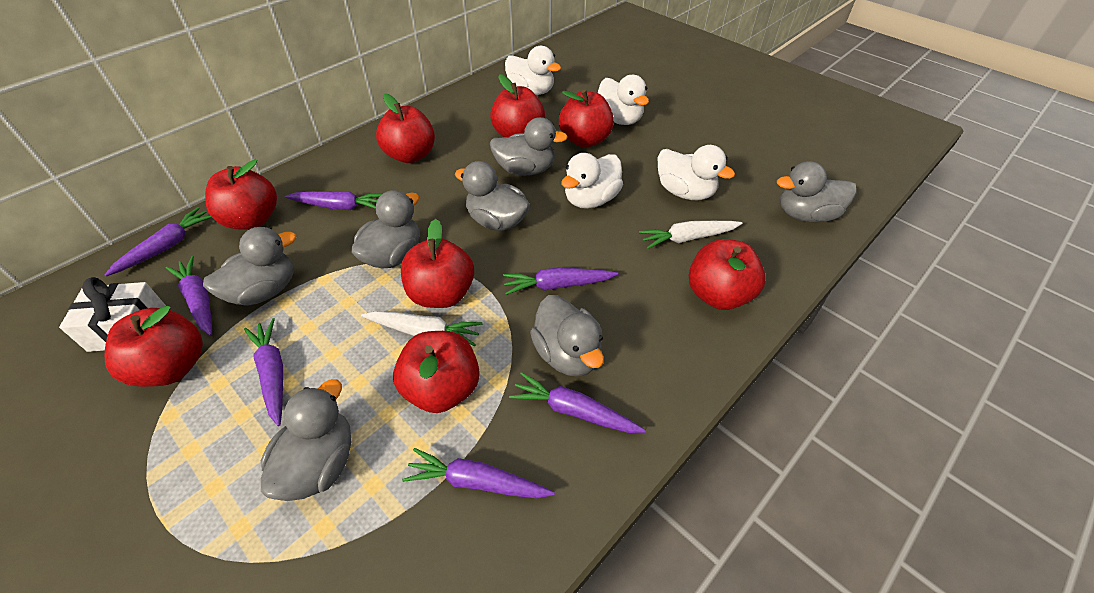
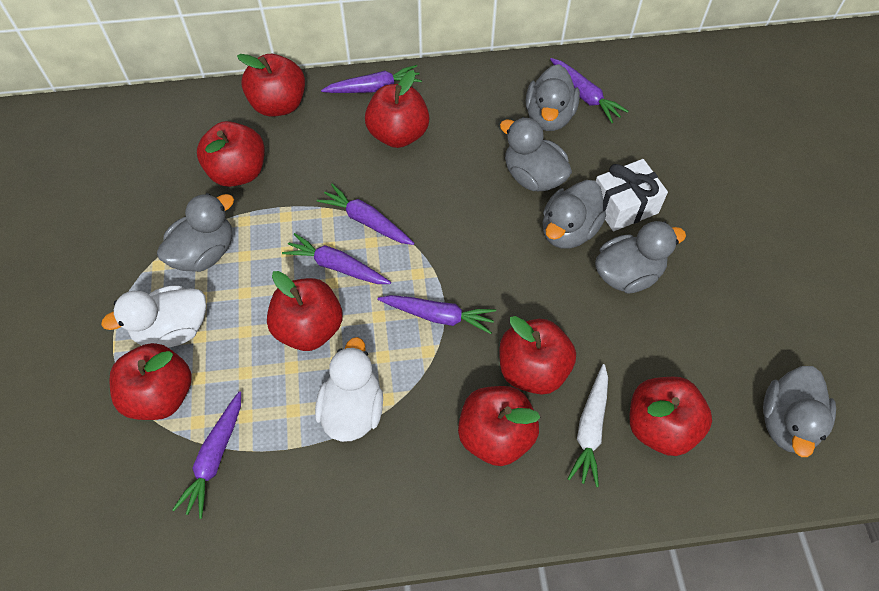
grey duck: 7 -> 6
purple carrot: 7 -> 6
white carrot: 2 -> 1
white duck: 4 -> 2

